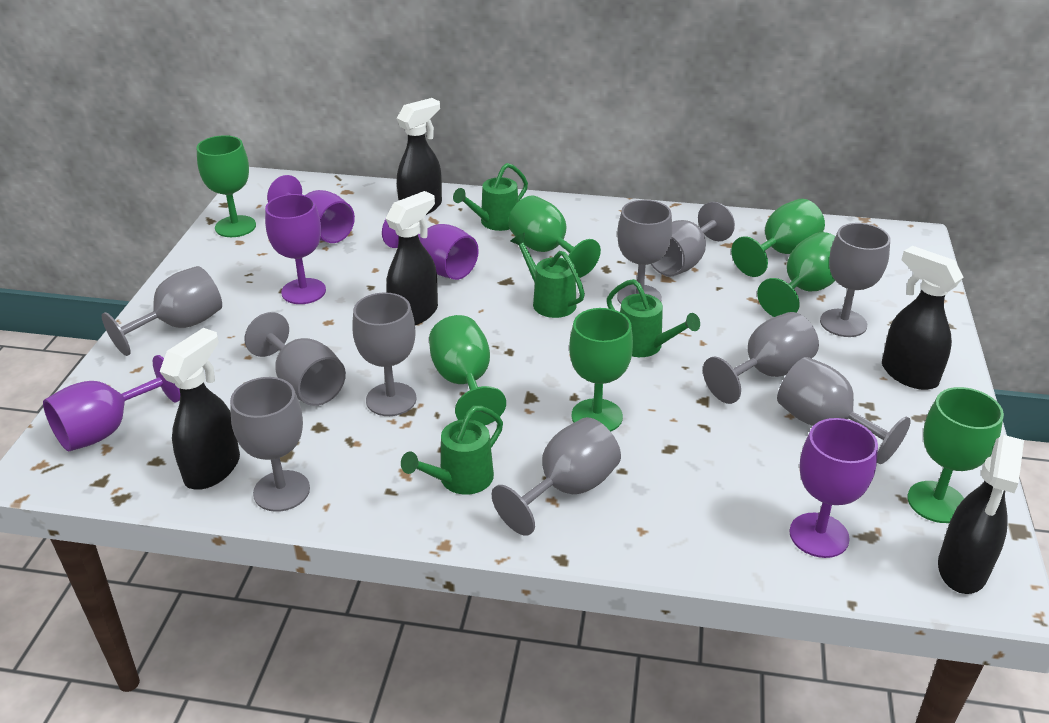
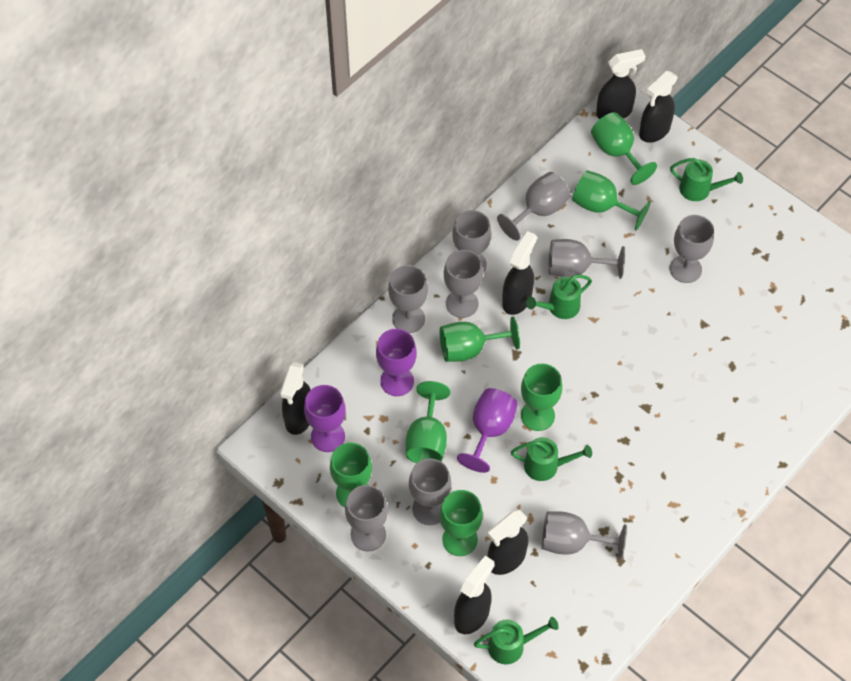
black spray bottle: 5 -> 6
grey goblet: 10 -> 9
purple goblet: 5 -> 3

